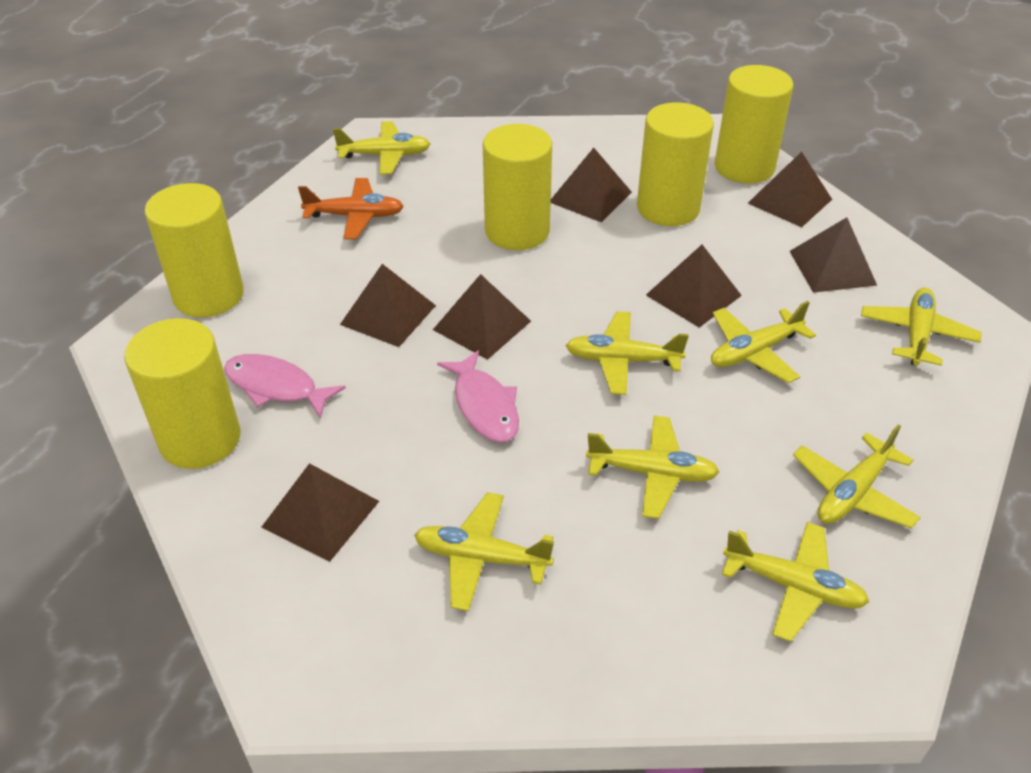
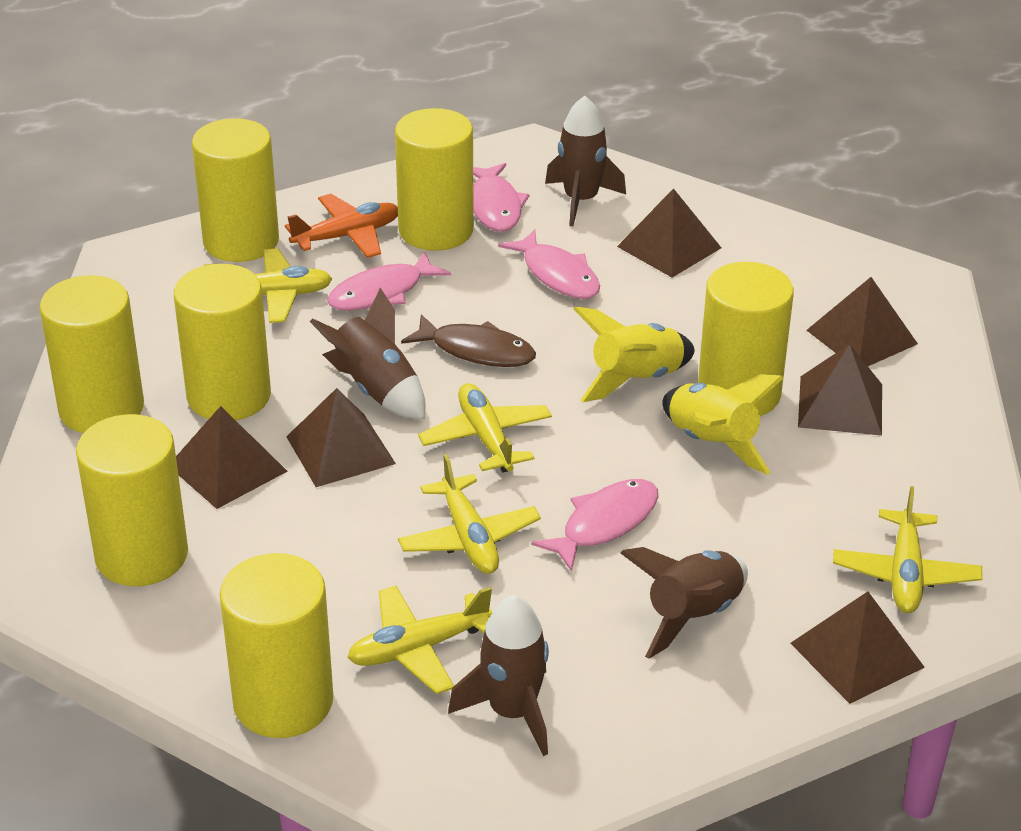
brown fish: 0 -> 1
brown pyramid: 7 -> 6
brown rocket: 0 -> 4
pink fish: 2 -> 4
yellow cylinder: 5 -> 7
yellow plane: 8 -> 5
yellow rocket: 0 -> 2

